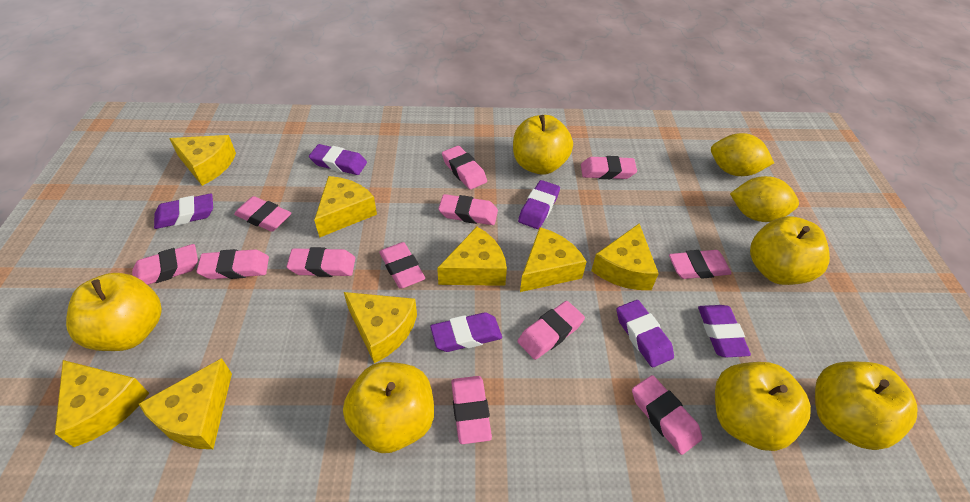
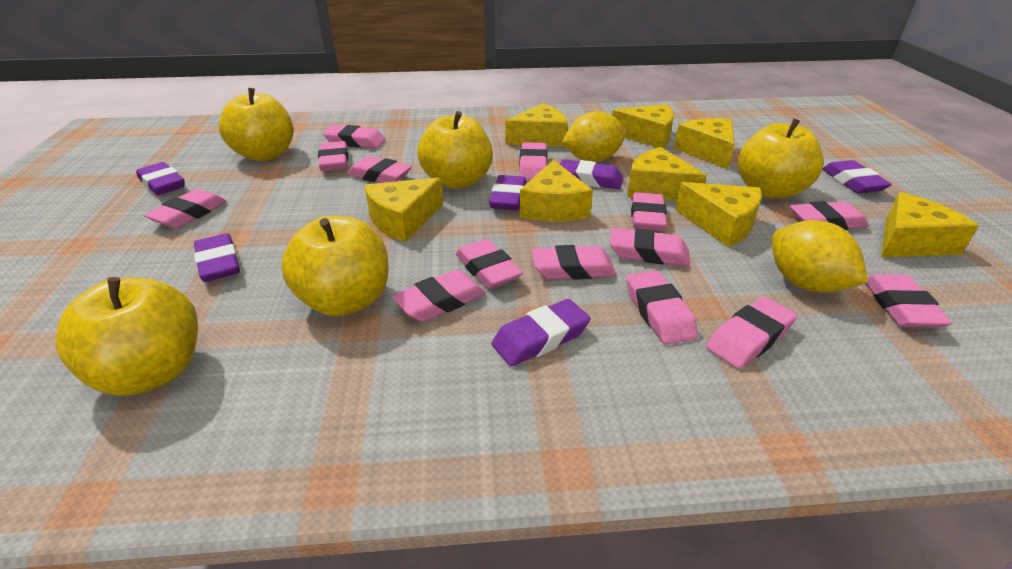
pink eraser: 12 -> 14
yellow apple: 6 -> 5

